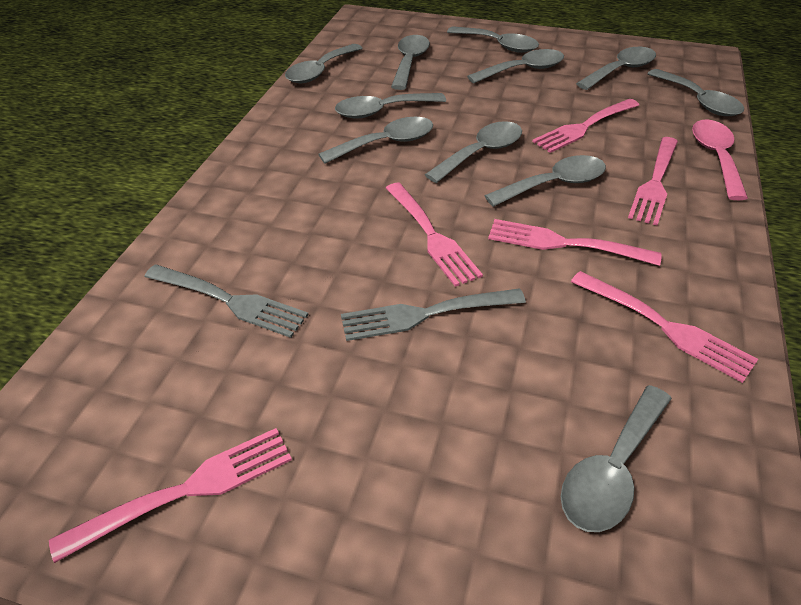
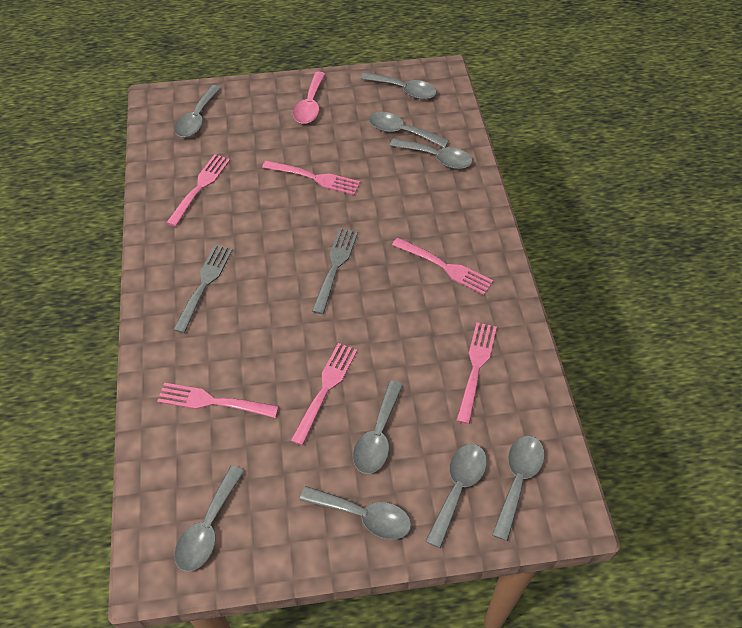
grey spoon: 11 -> 9

